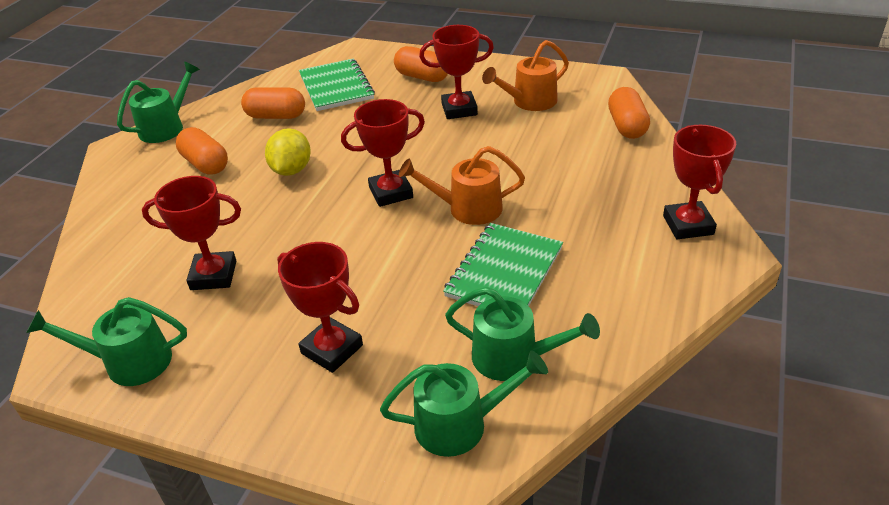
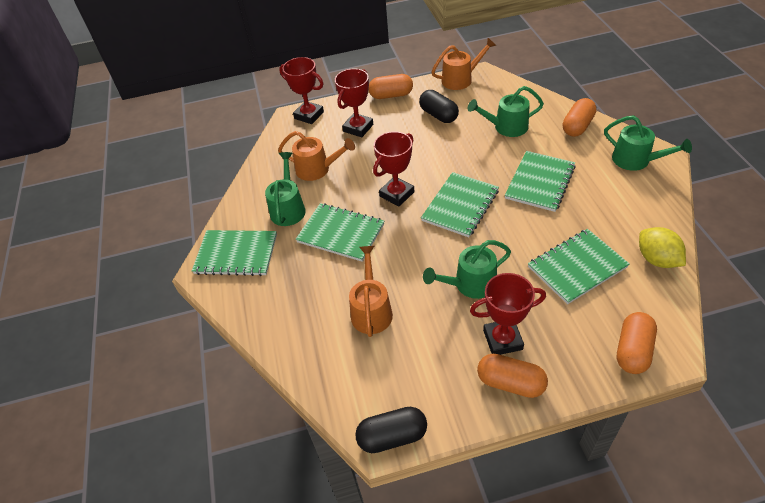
black capsule: 0 -> 2
green notebook: 2 -> 5
orange watering can: 2 -> 3
red trophy: 5 -> 4

